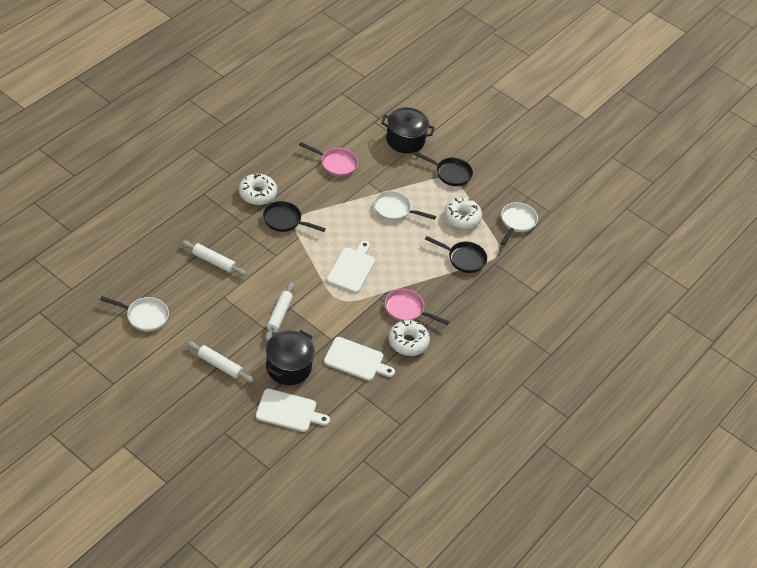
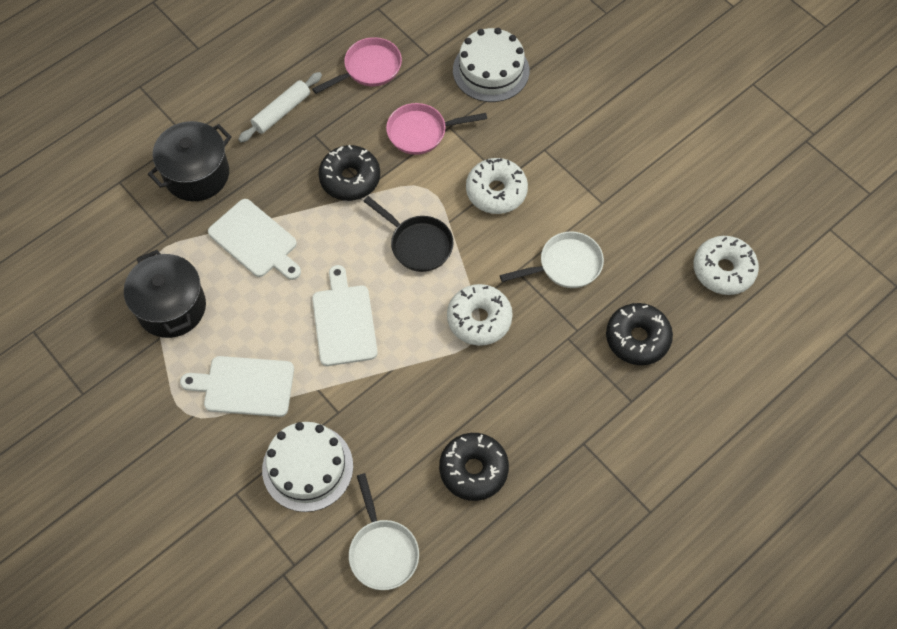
black donut: 0 -> 3
black pan: 3 -> 1
white cake: 0 -> 2
white pan: 3 -> 2
white rolling pin: 3 -> 1

